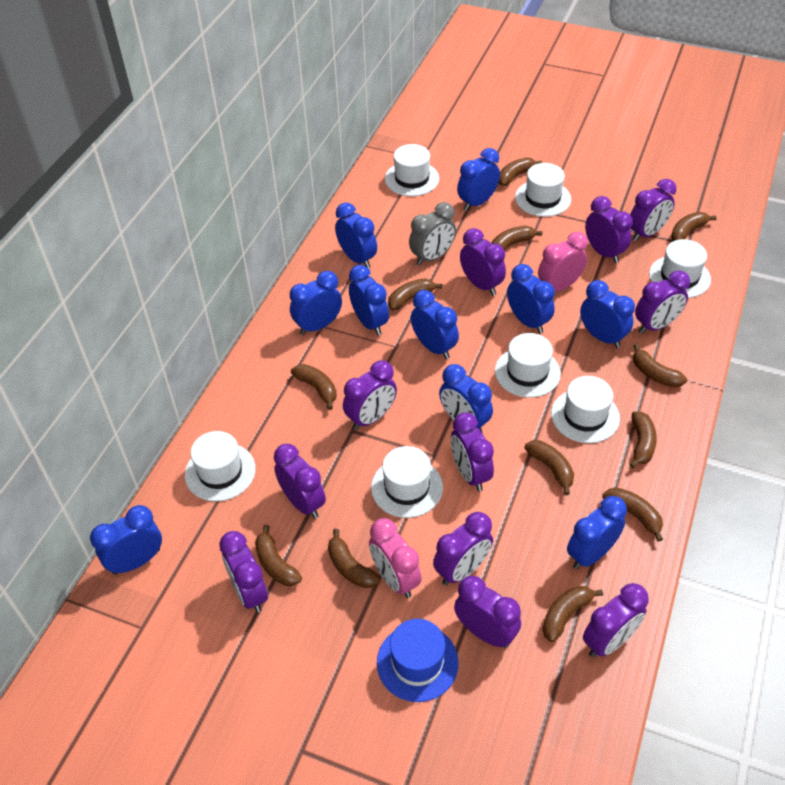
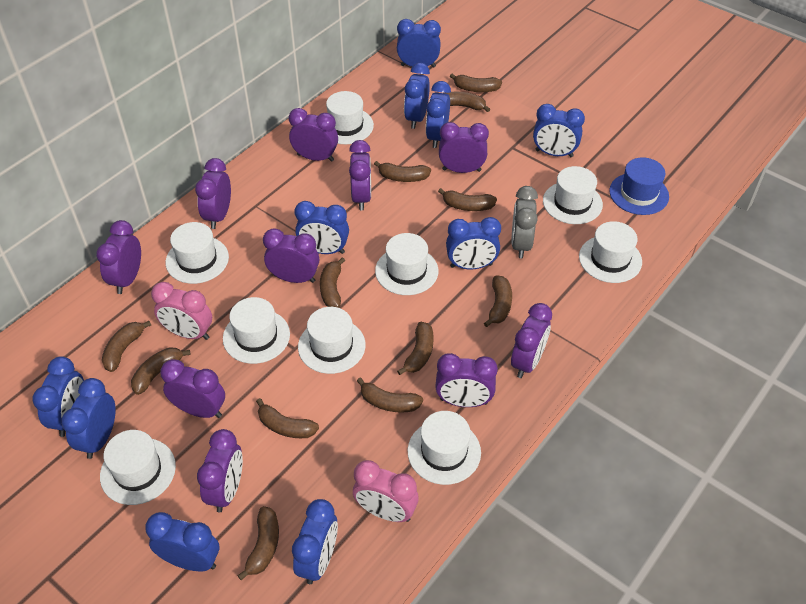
purple clock: 11 -> 10
white hat: 7 -> 9

